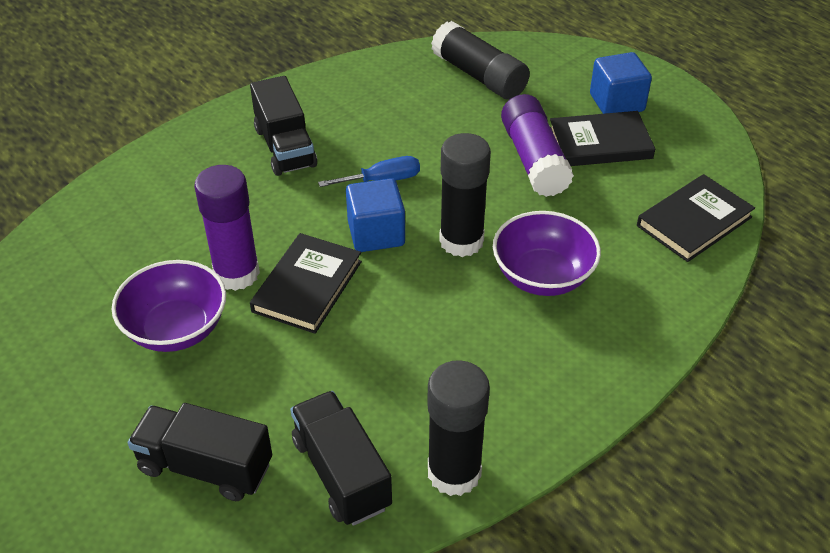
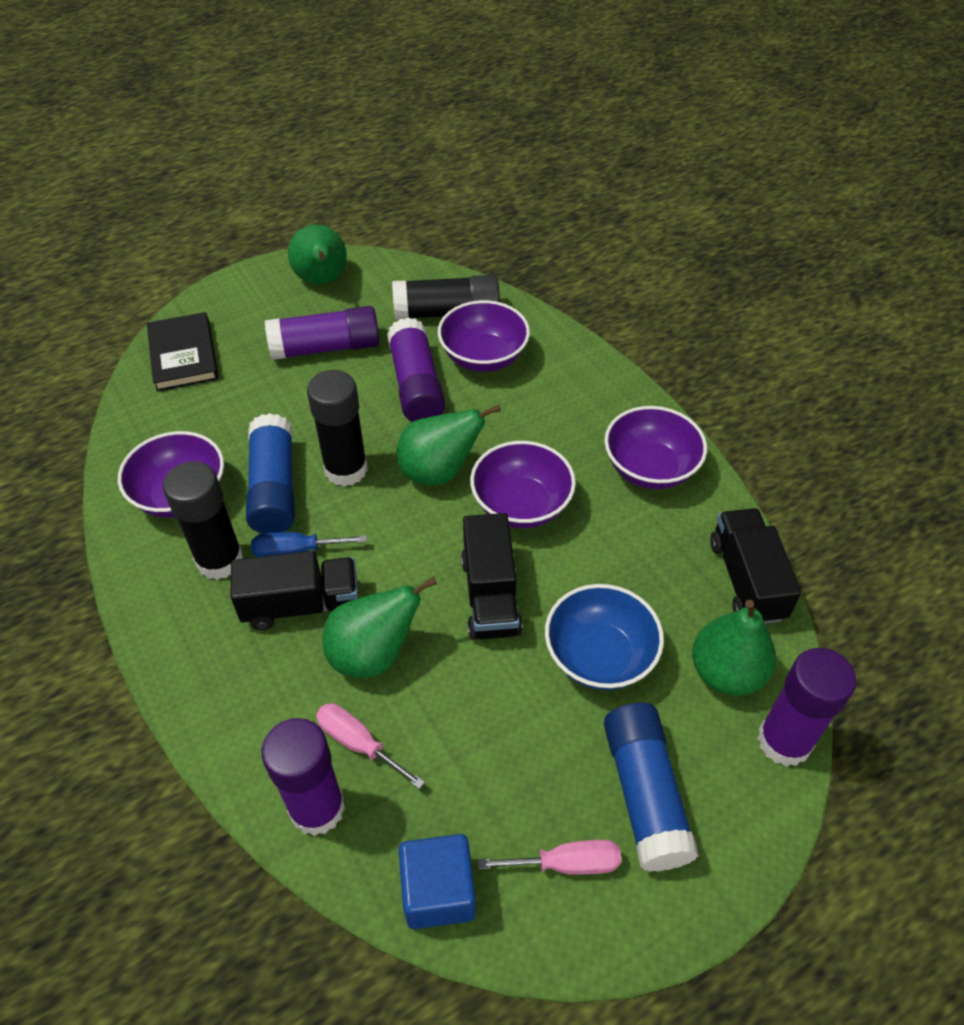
black book: 3 -> 1
blue bowl: 0 -> 1
blue cube: 2 -> 1
blue glue stick: 0 -> 2
green pear: 0 -> 4
pink screwdriver: 0 -> 2
purple bowl: 2 -> 4
purple glue stick: 2 -> 4

